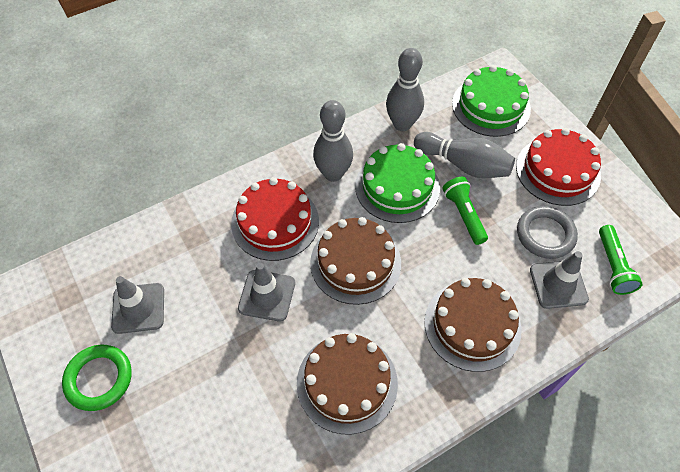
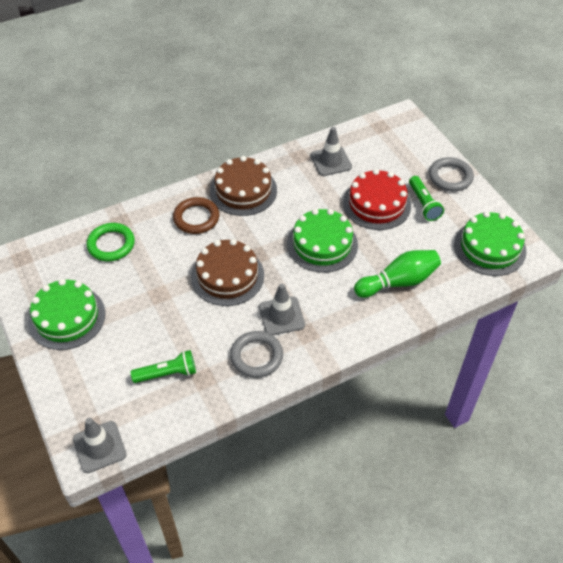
brown cake: 3 -> 2
brown ring: 0 -> 1
green bowling pin: 0 -> 1
green cake: 2 -> 3
grey bowling pin: 3 -> 0
grey ring: 1 -> 2
red cake: 2 -> 1

